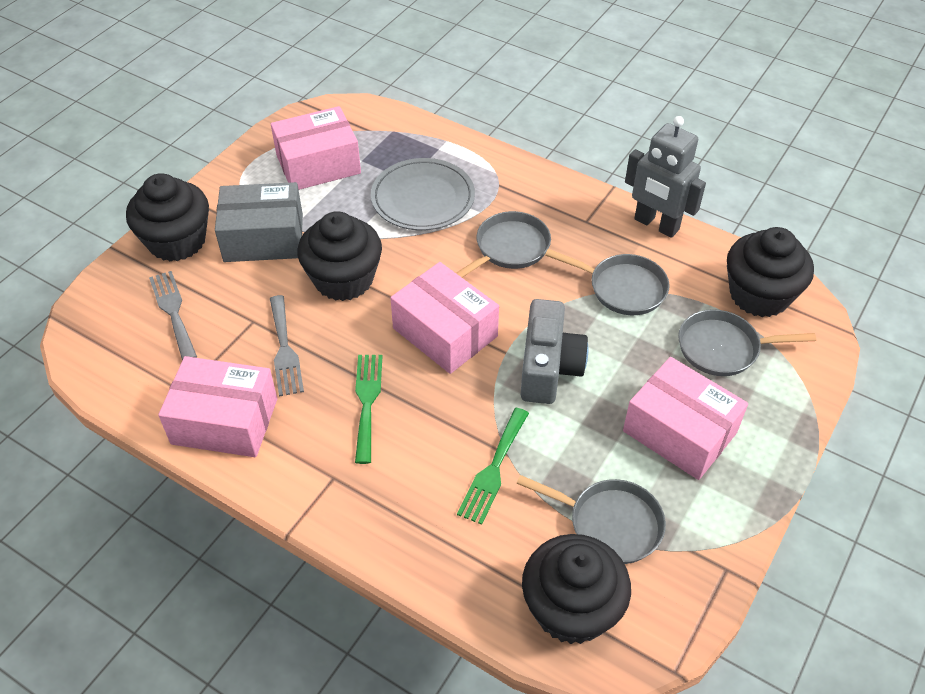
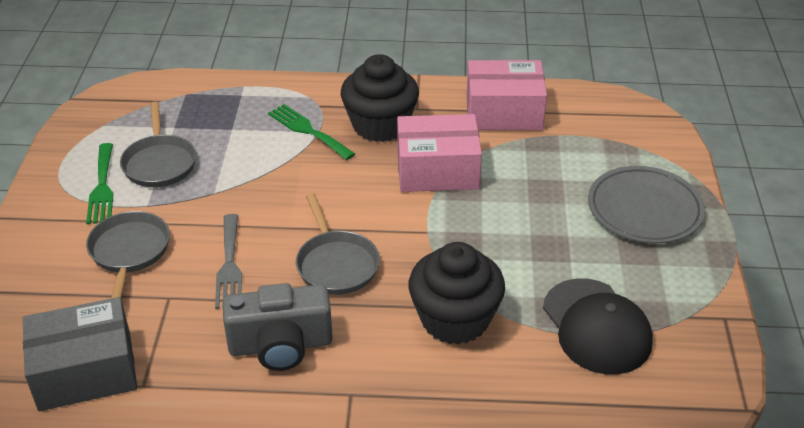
black cap: 0 -> 1
black cupcake: 4 -> 2
grey fork: 2 -> 1
grey pan: 4 -> 3
grey robot: 1 -> 0
pink box: 4 -> 2

